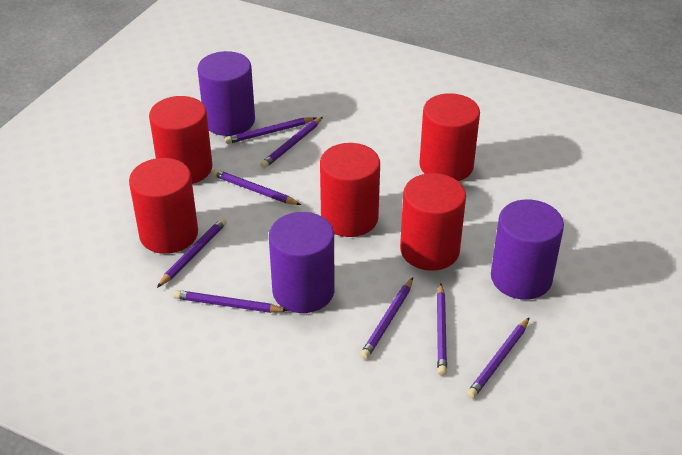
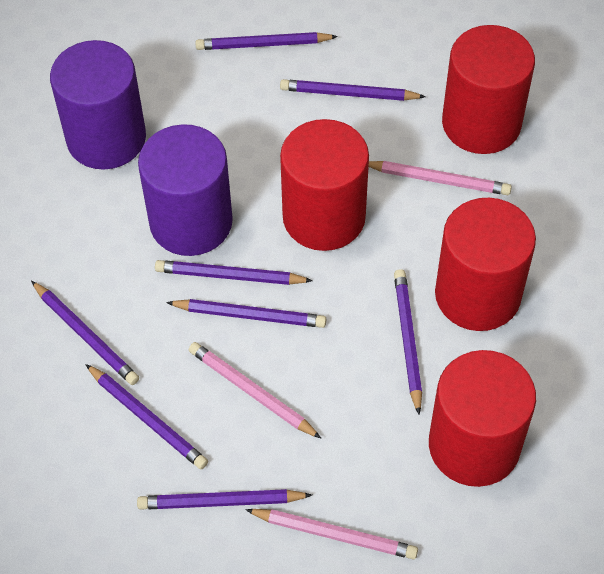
pink pencil: 0 -> 3
purple cylinder: 3 -> 2
red cylinder: 5 -> 4

